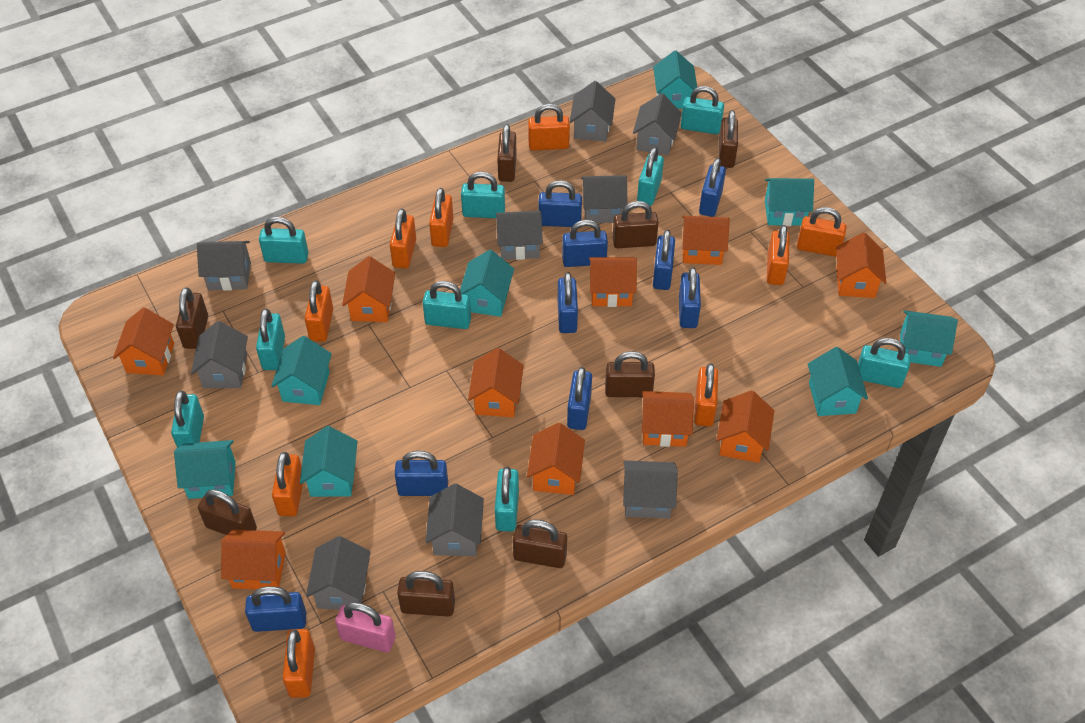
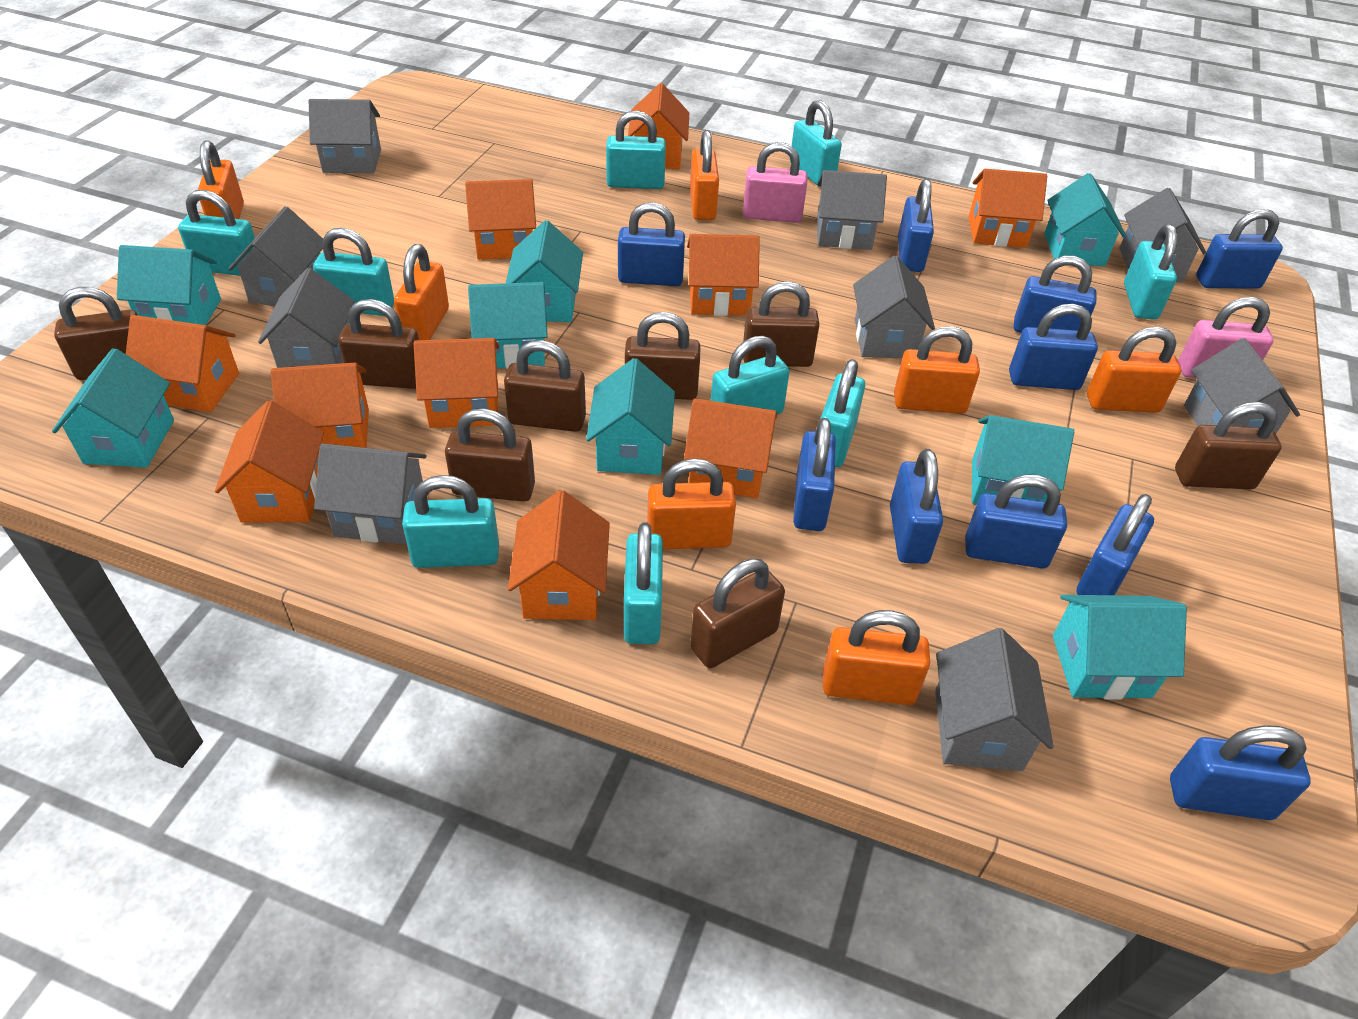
blue padlock: 9 -> 10
orange padlock: 9 -> 7
pink padlock: 1 -> 2

